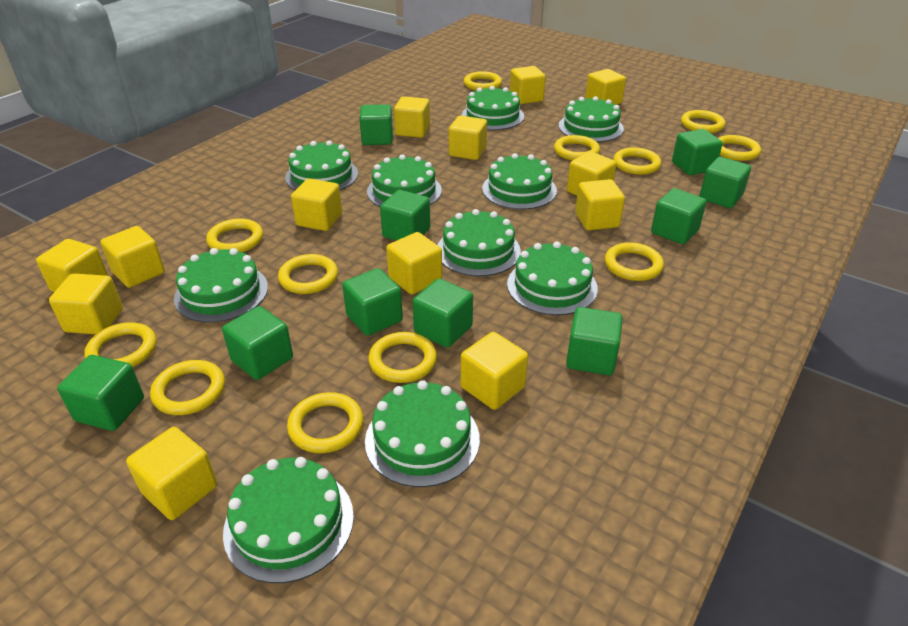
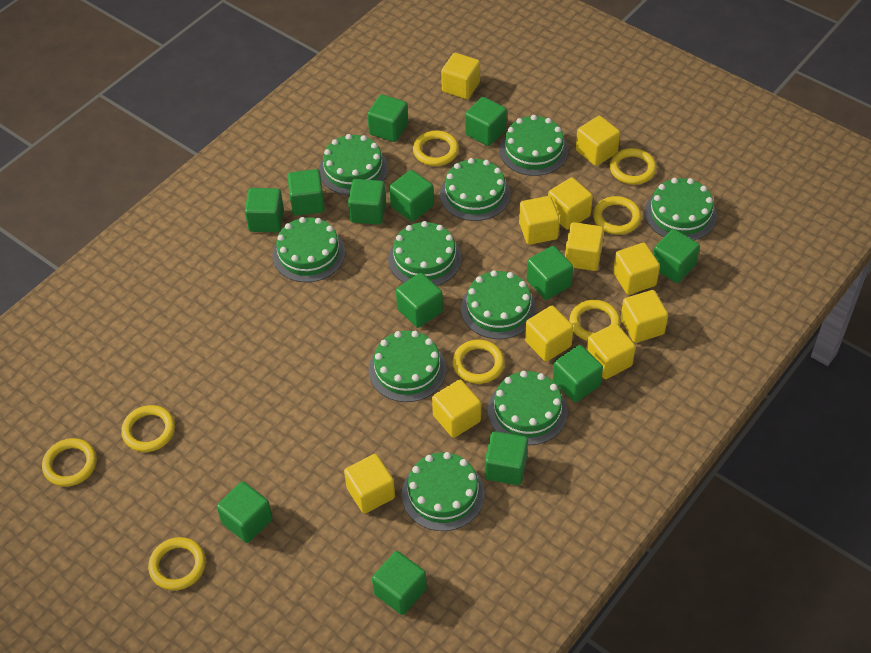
green cube: 10 -> 13
yellow cube: 13 -> 11
yellow ring: 12 -> 8

